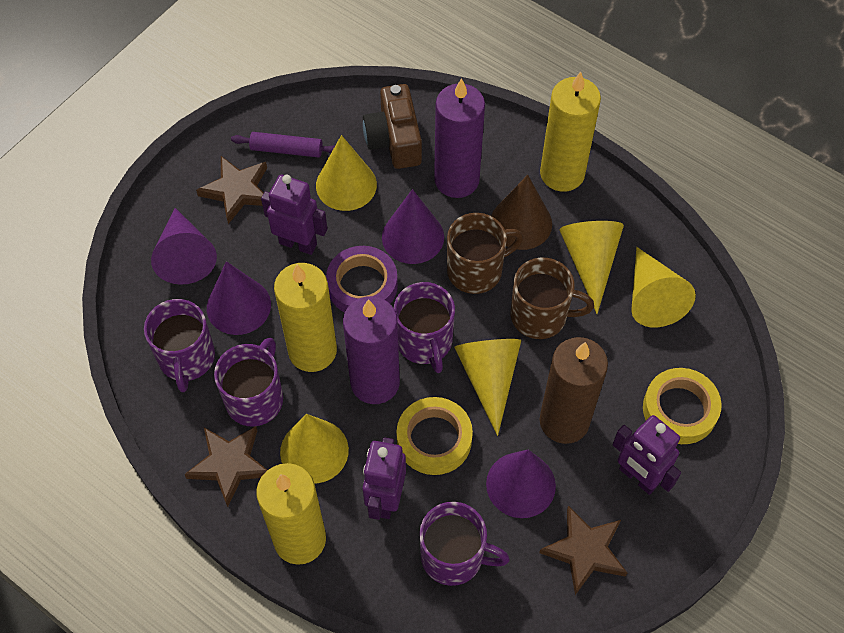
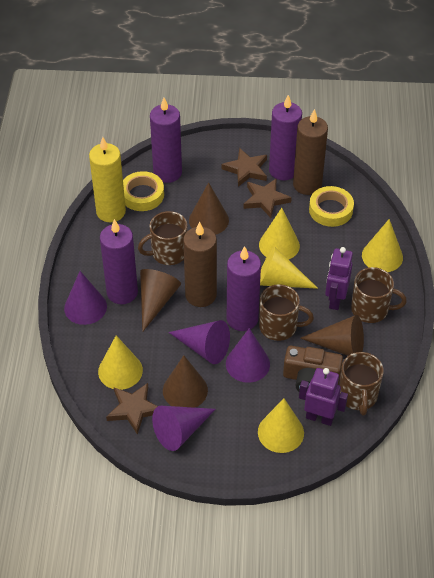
brown candle: 1 -> 2
brown cone: 1 -> 4
brown mug: 2 -> 4
purple candle: 2 -> 4
purple mug: 4 -> 0
purple robot: 3 -> 2
purple rolling pin: 1 -> 0
purple tape: 1 -> 0
yellow candle: 3 -> 1

